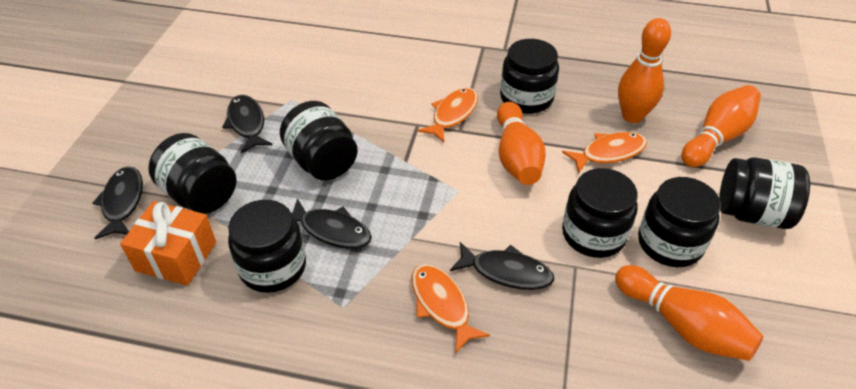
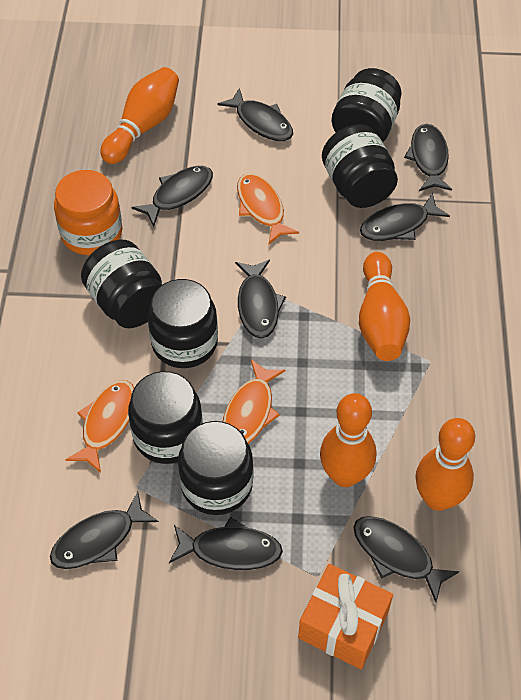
black fish: 4 -> 8
black jar: 7 -> 6
orange jar: 0 -> 1

